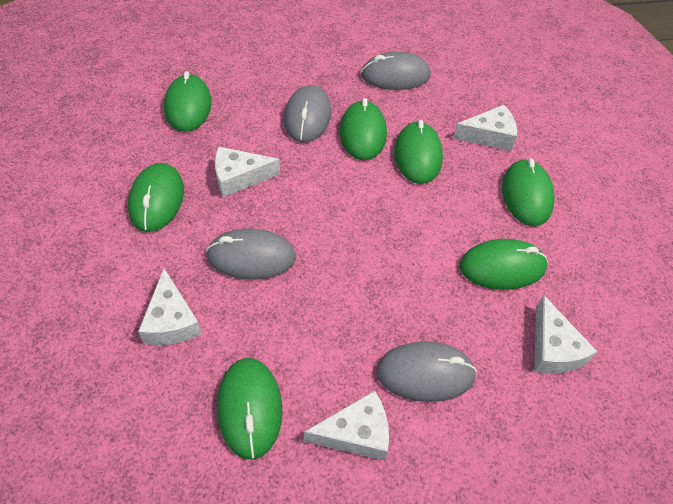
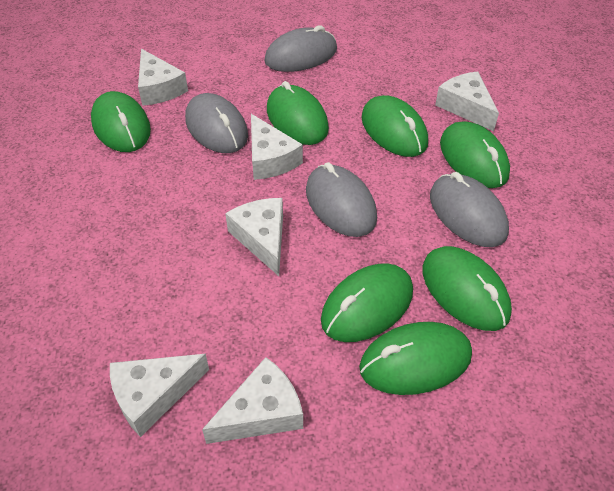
white cheese: 5 -> 6

